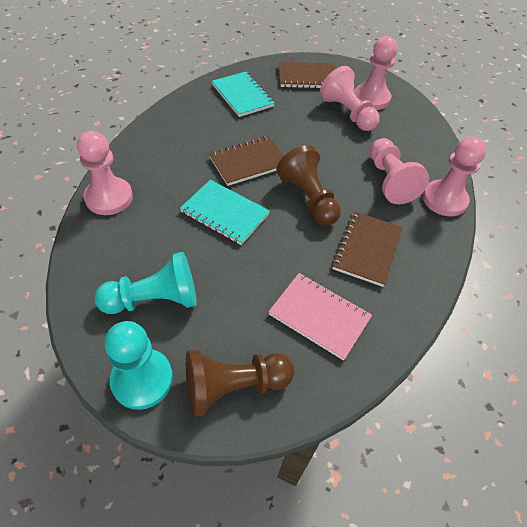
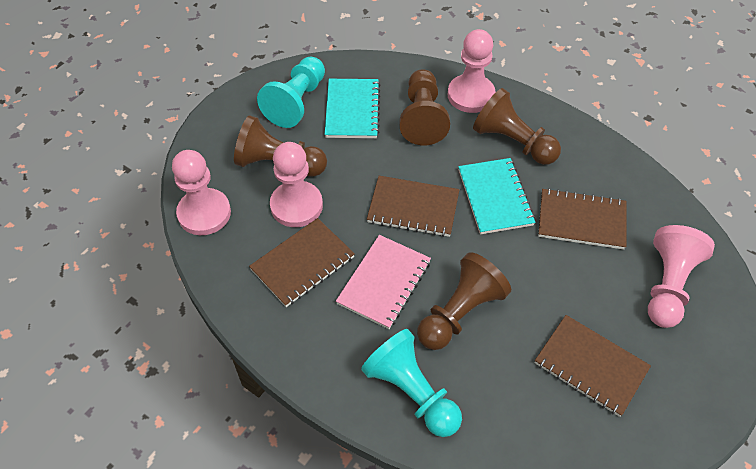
brown notebook: 3 -> 4
brown pawn: 2 -> 4
pink pawn: 5 -> 4

